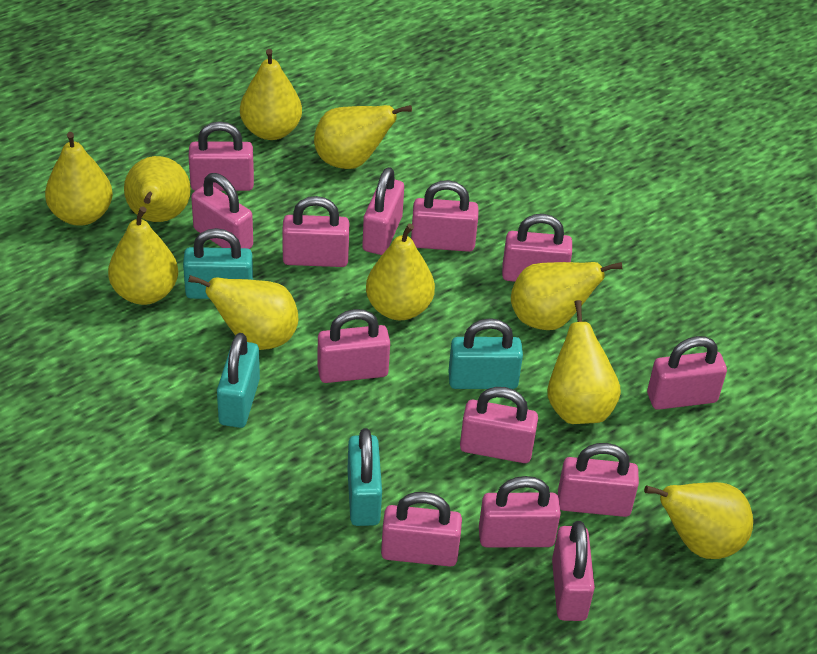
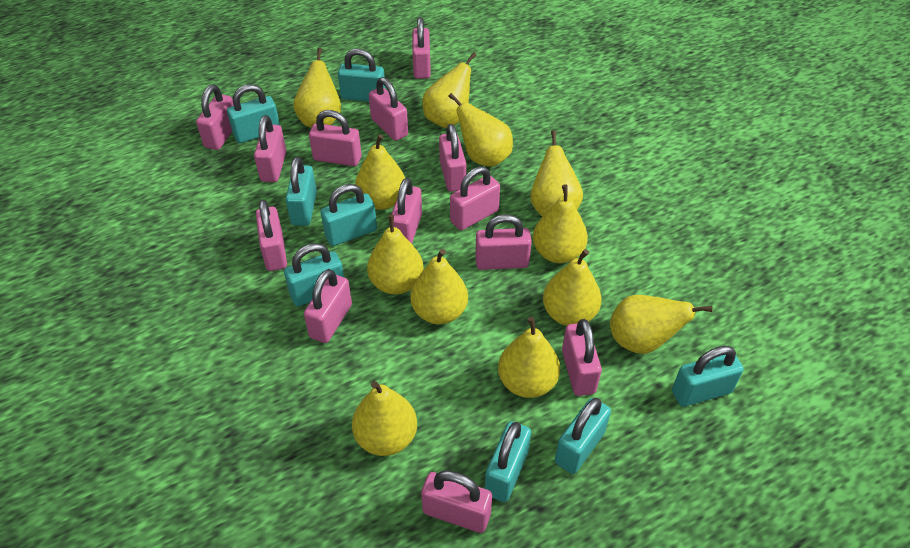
turquoise padlock: 4 -> 8
yellow pear: 10 -> 12

